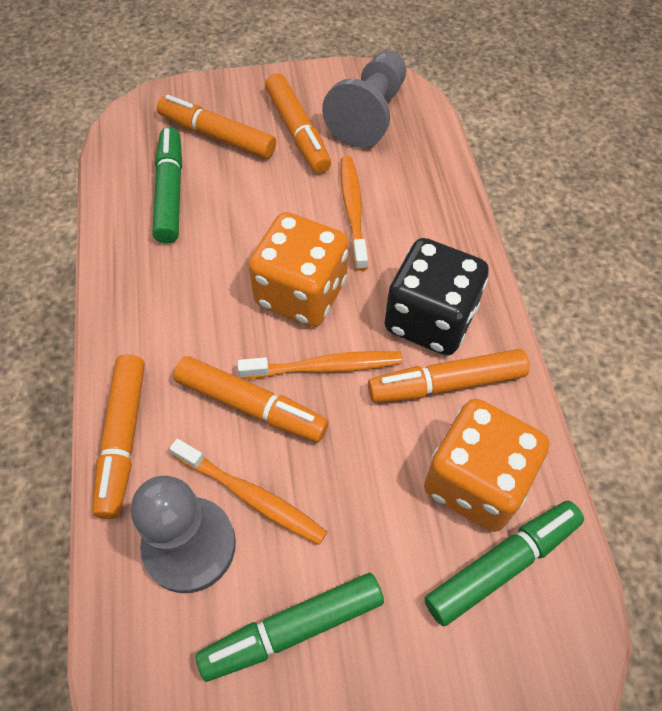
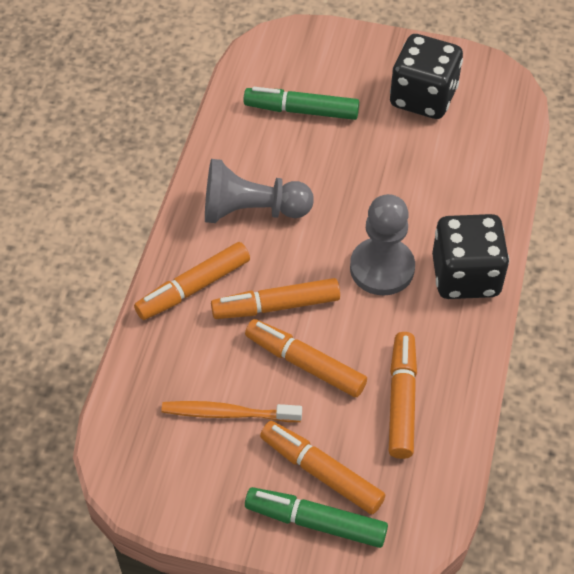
black dice: 1 -> 2
green marker: 3 -> 2
orange dice: 2 -> 0
orange toothbrush: 3 -> 1

